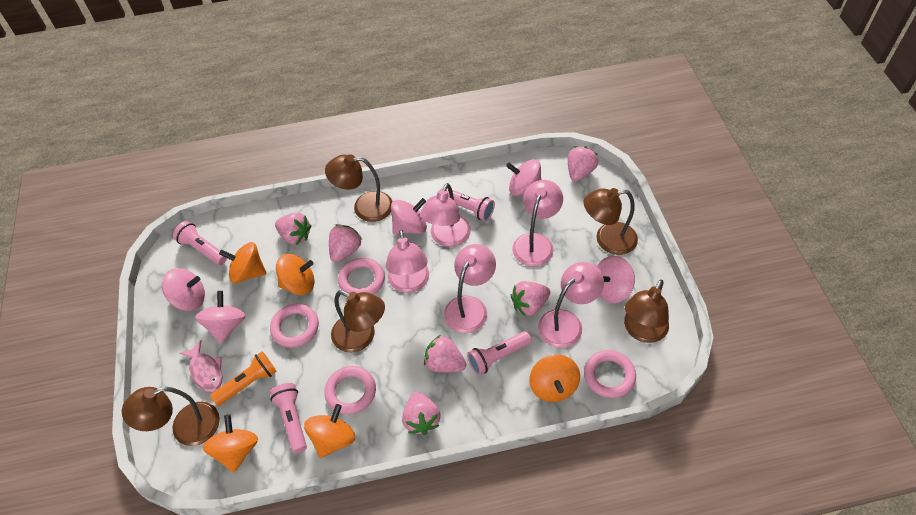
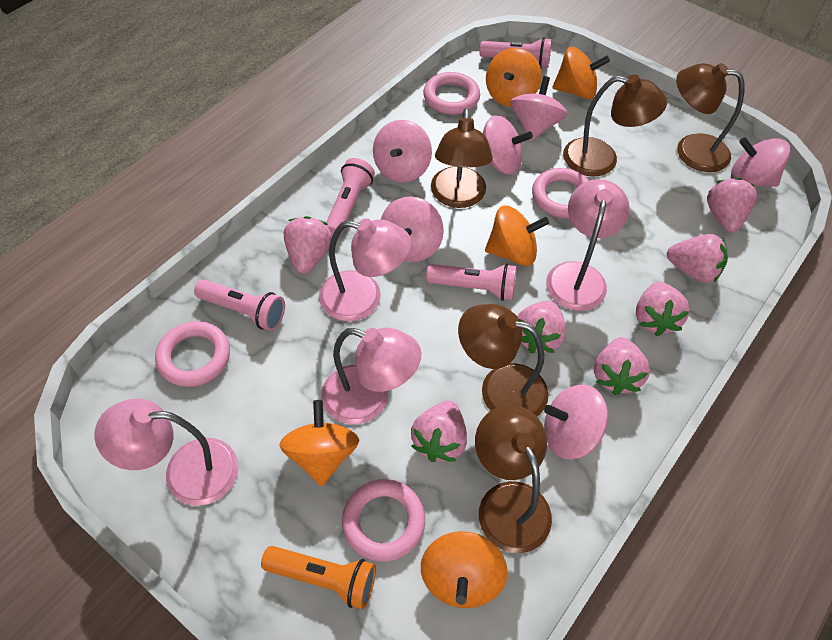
pink fish: 1 -> 0
pink lamp: 5 -> 4
pink spinning top: 5 -> 6
pink strawberry: 6 -> 7

